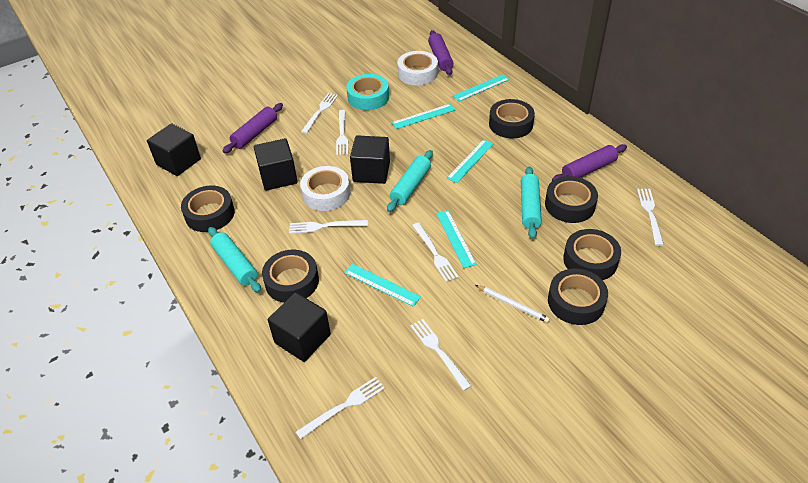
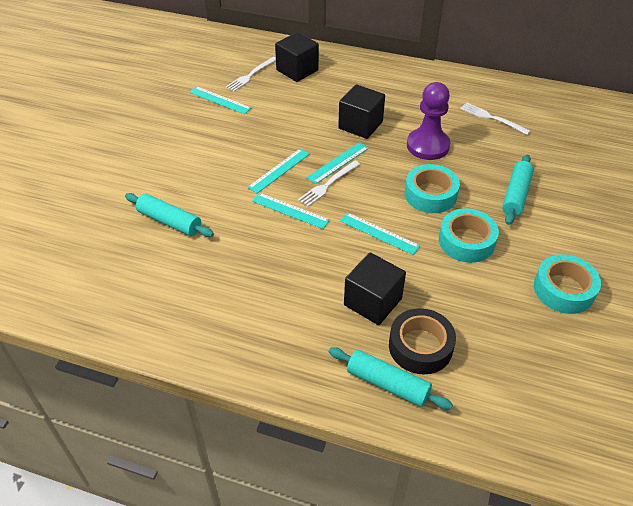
black cube: 4 -> 3
black tape: 6 -> 1
purple pawn: 0 -> 1
purple rolling pin: 3 -> 0
turquoise tape: 1 -> 3
white fork: 7 -> 3
white pencil: 1 -> 0
white tape: 2 -> 0

